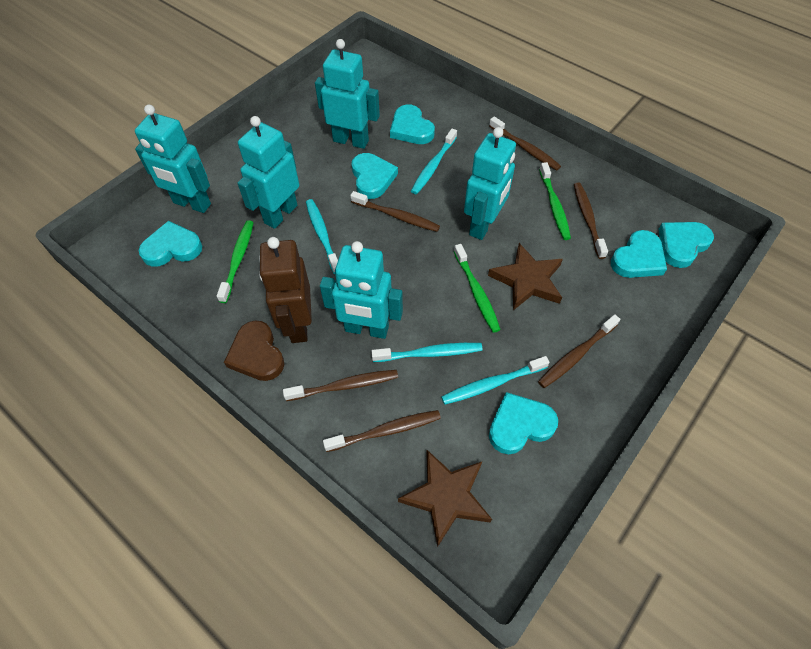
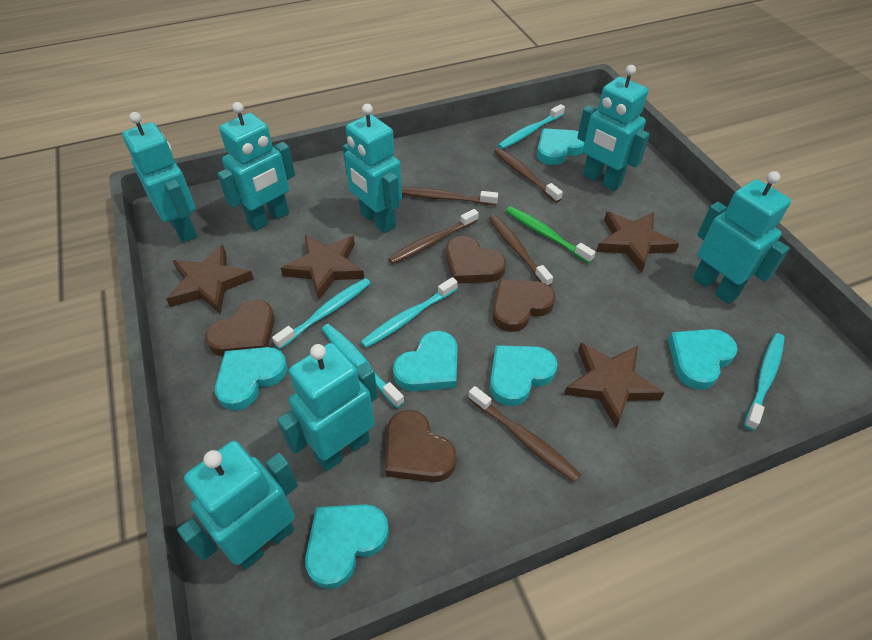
brown heart: 1 -> 4
brown robot: 1 -> 0
brown star: 2 -> 4
brown toothbrush: 6 -> 5
green toothbrush: 3 -> 1
turquoise robot: 5 -> 7
turquoise toothbrush: 4 -> 5

